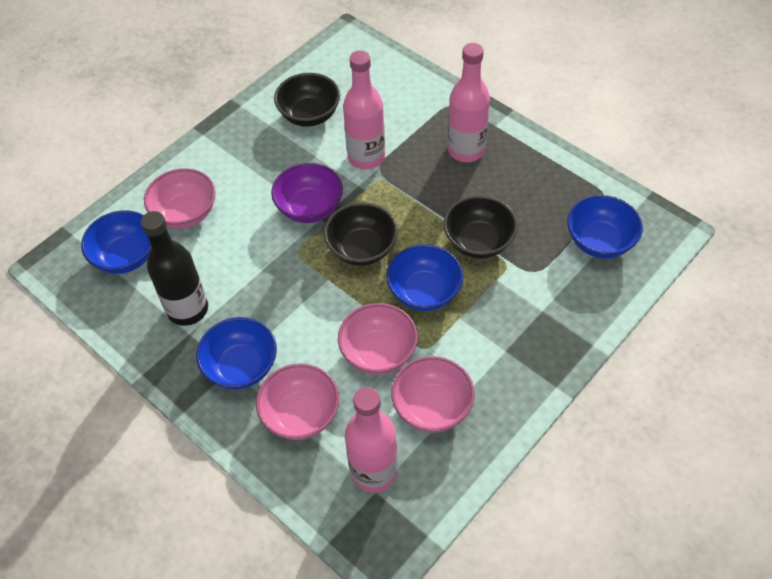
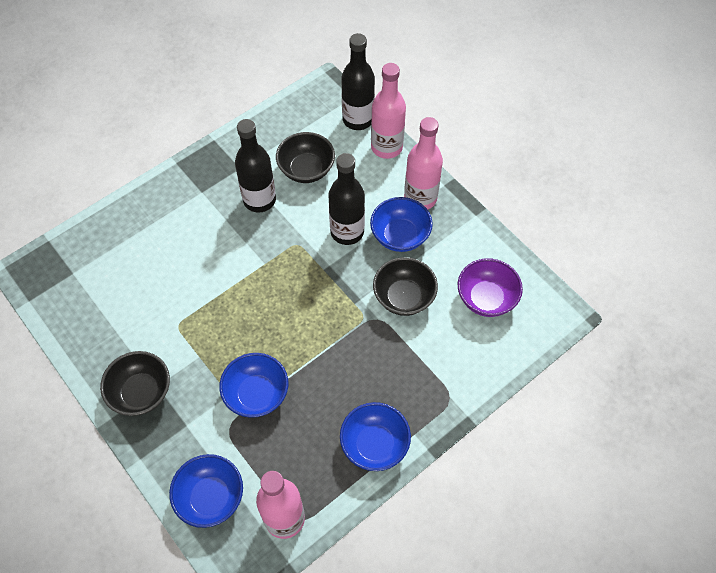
black bottle: 1 -> 3
pink bowl: 4 -> 0

